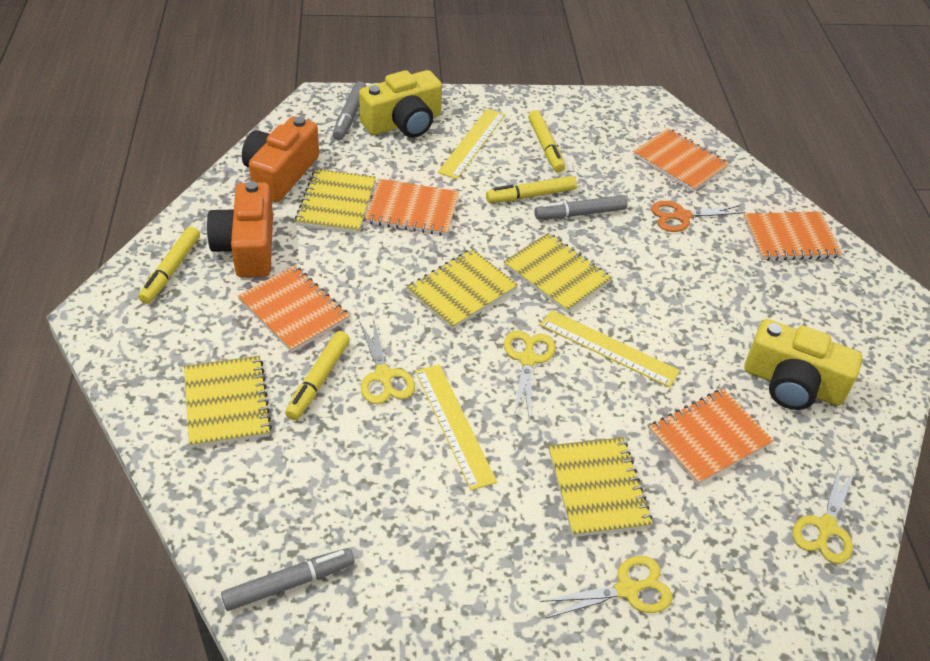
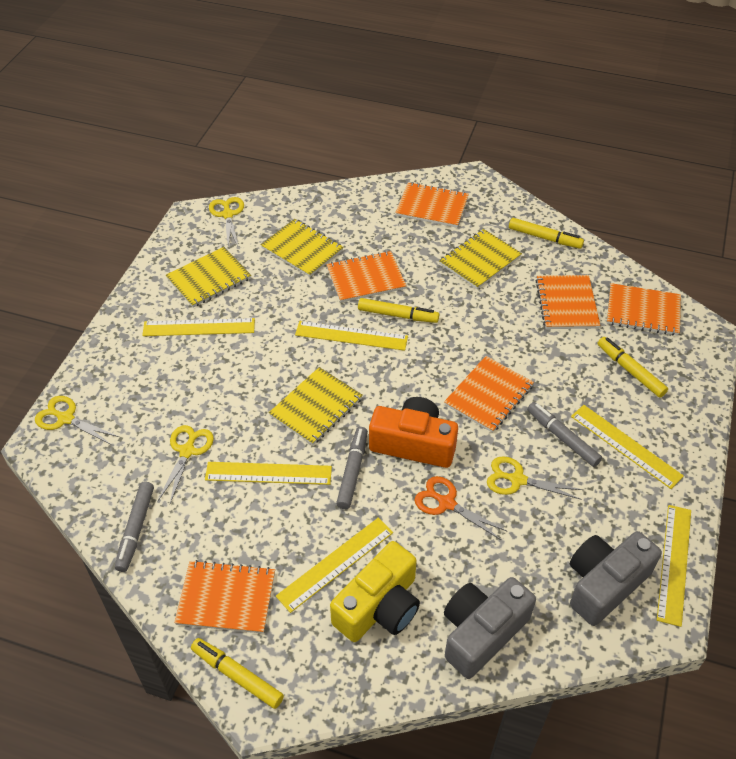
grey camera: 0 -> 2
orange camera: 2 -> 1
orange notebook: 5 -> 6
yellow camera: 2 -> 1
yellow notebook: 5 -> 4
yellow ruler: 3 -> 6

